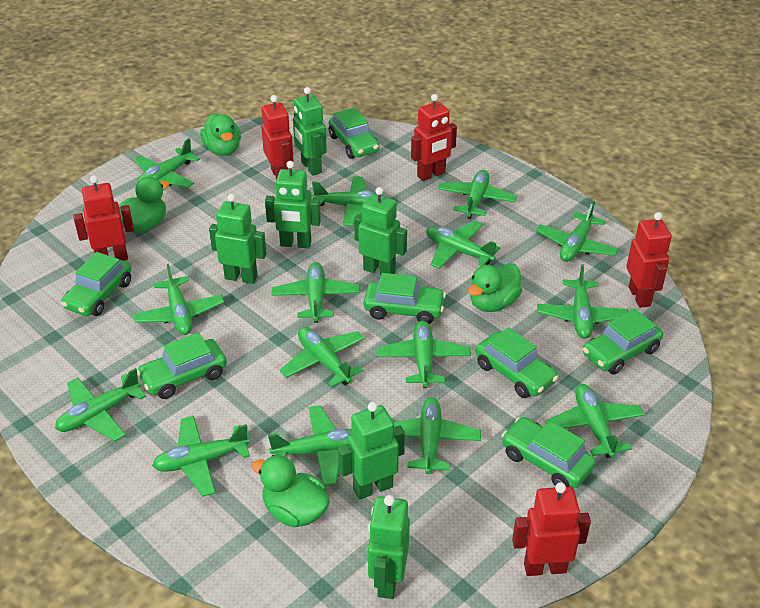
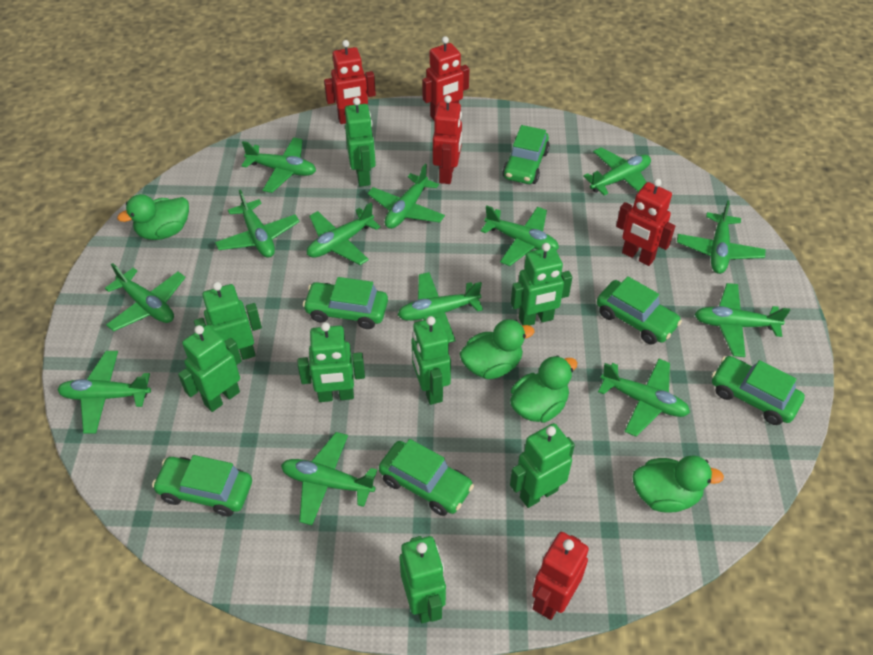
green car: 7 -> 6
green plane: 15 -> 13
green robot: 6 -> 8

